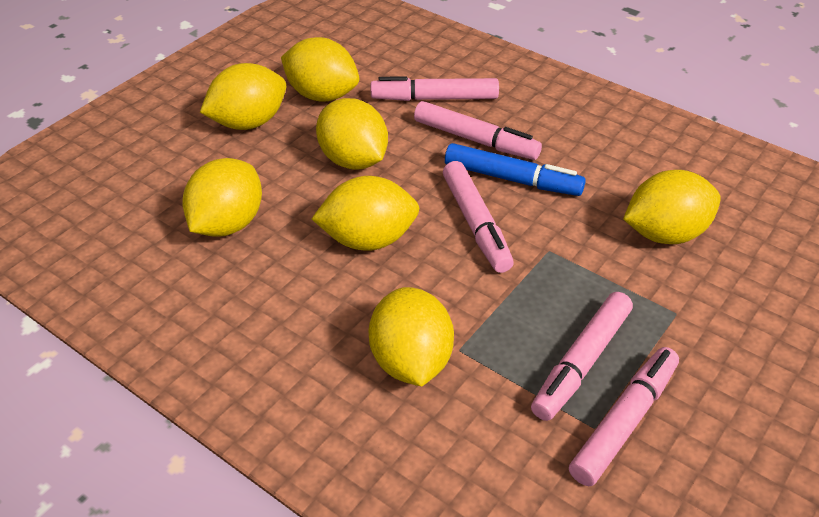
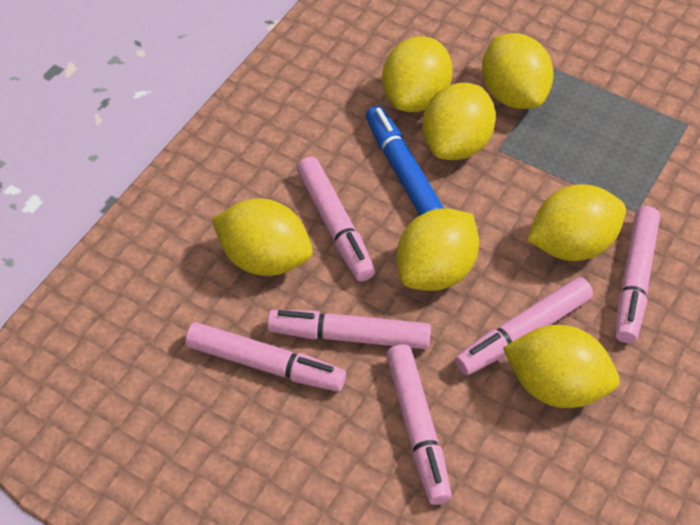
pink marker: 5 -> 6

